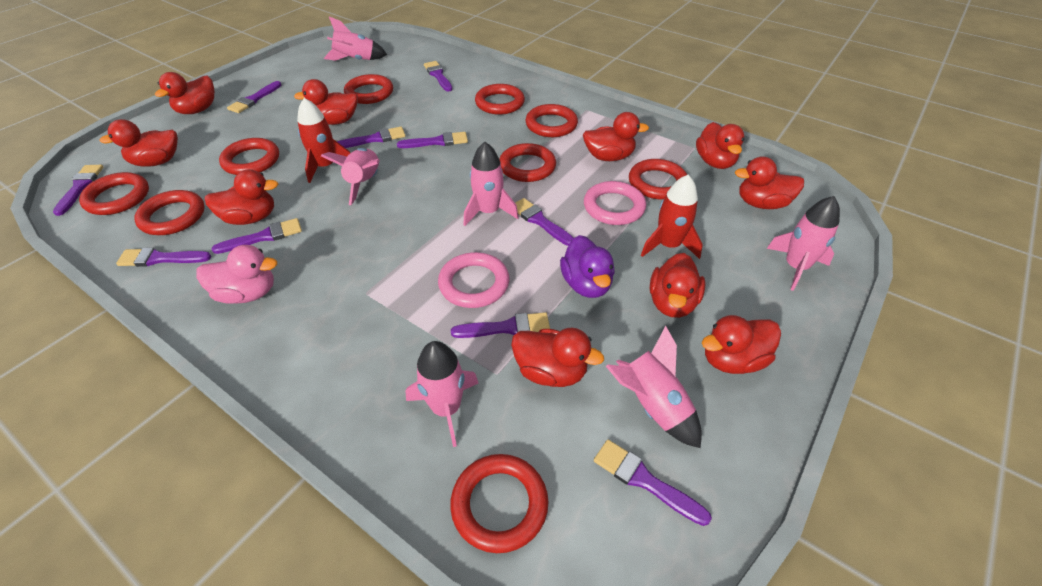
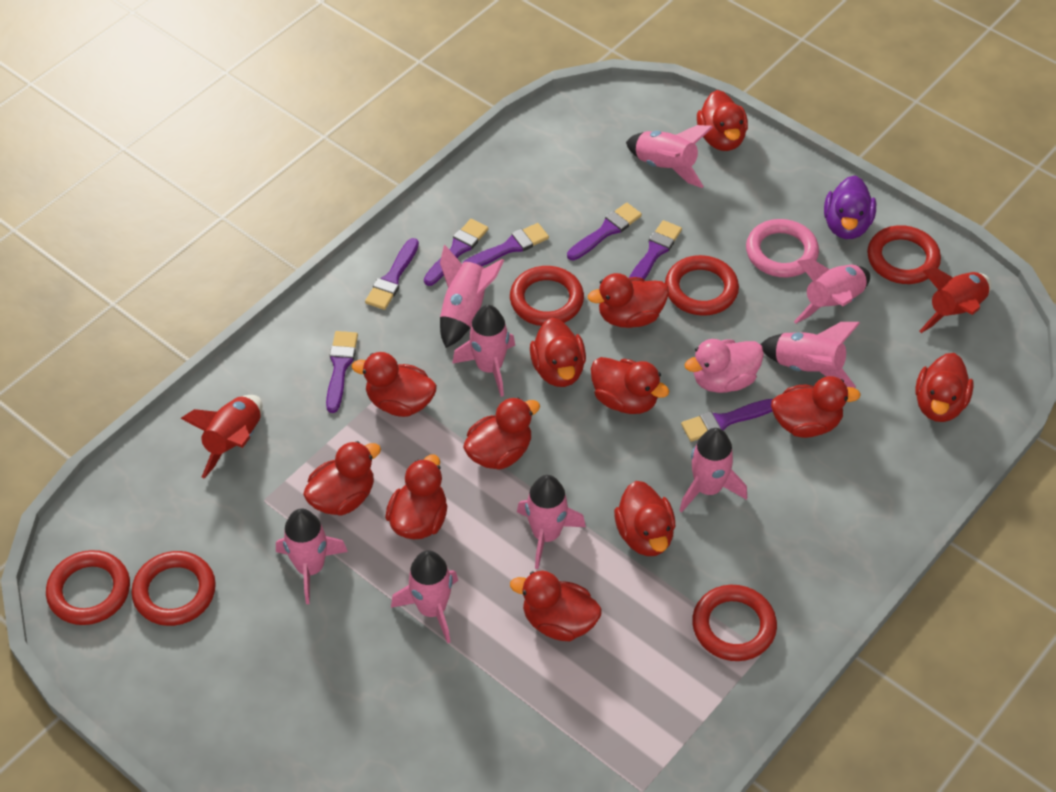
pink ring: 2 -> 1
pink rocket: 6 -> 9
purple brush: 10 -> 7
red duck: 10 -> 12
red ring: 9 -> 6

